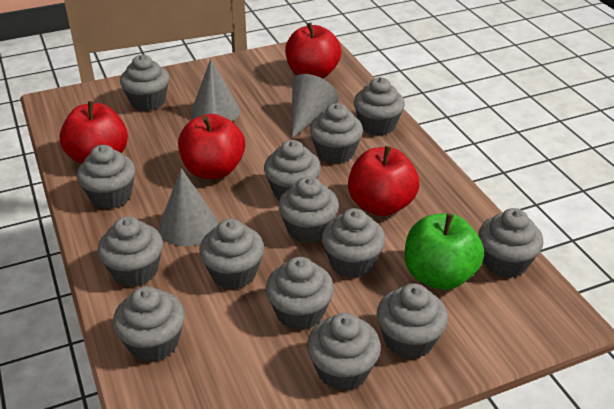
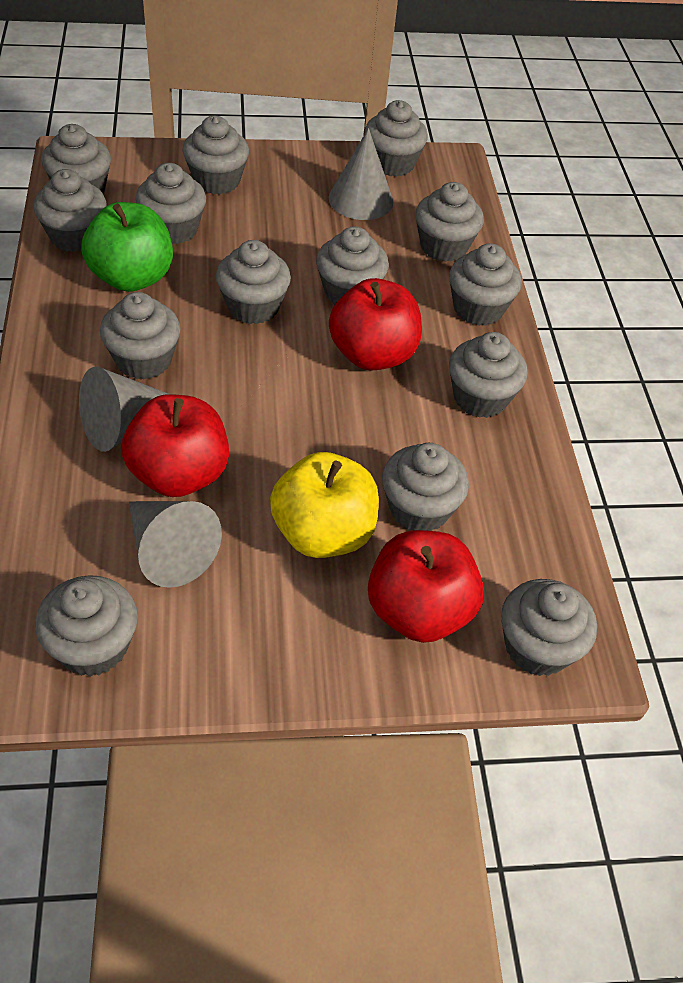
red apple: 4 -> 3
yellow apple: 0 -> 1

